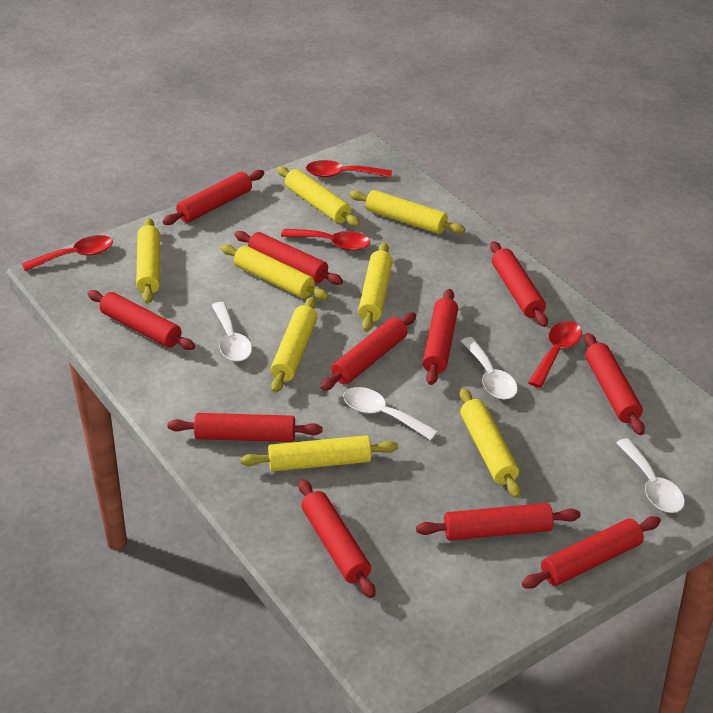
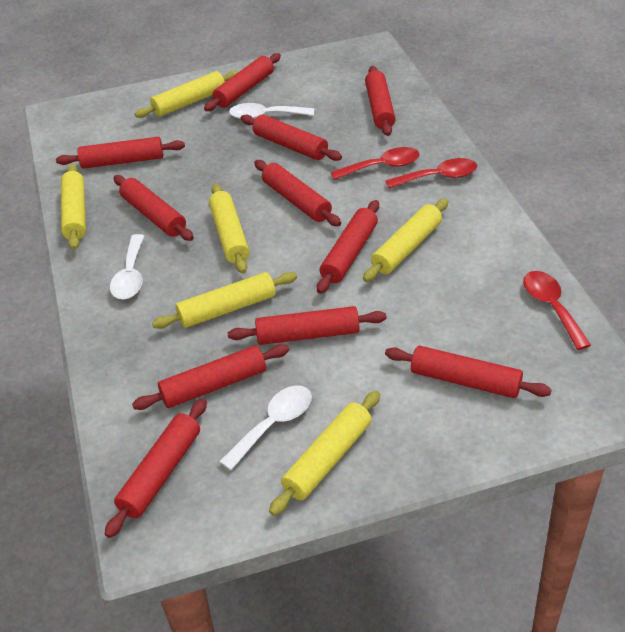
red spoon: 4 -> 3
white spoon: 4 -> 3
yellow rolling pin: 8 -> 6

